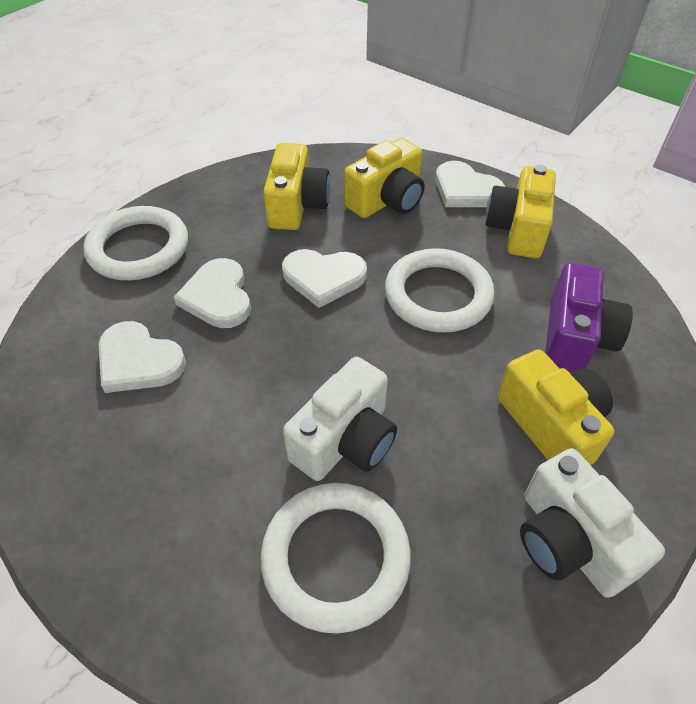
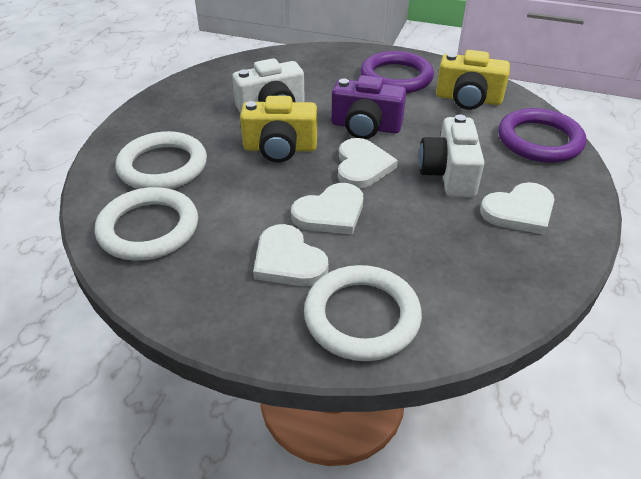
purple ring: 0 -> 2
yellow camera: 4 -> 2

